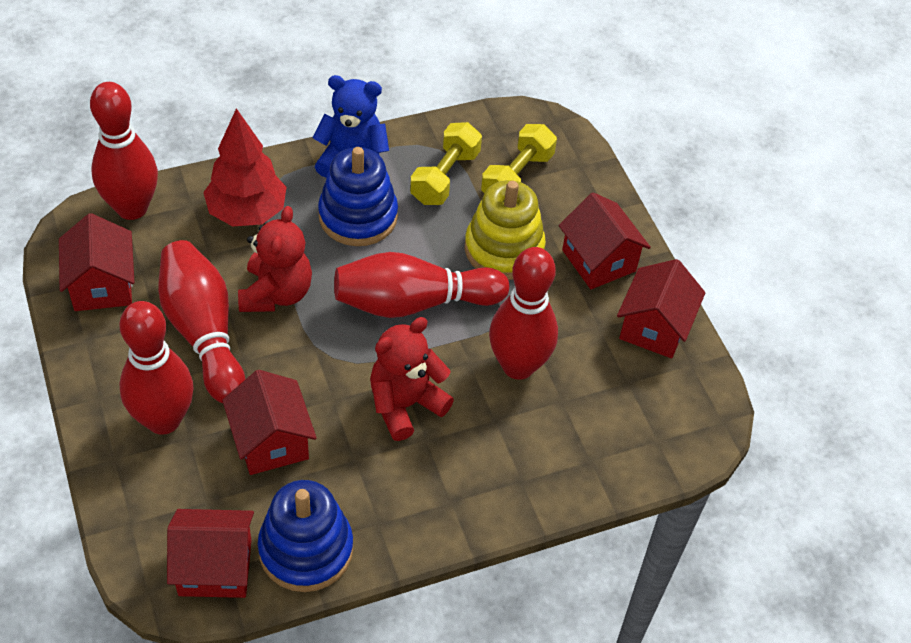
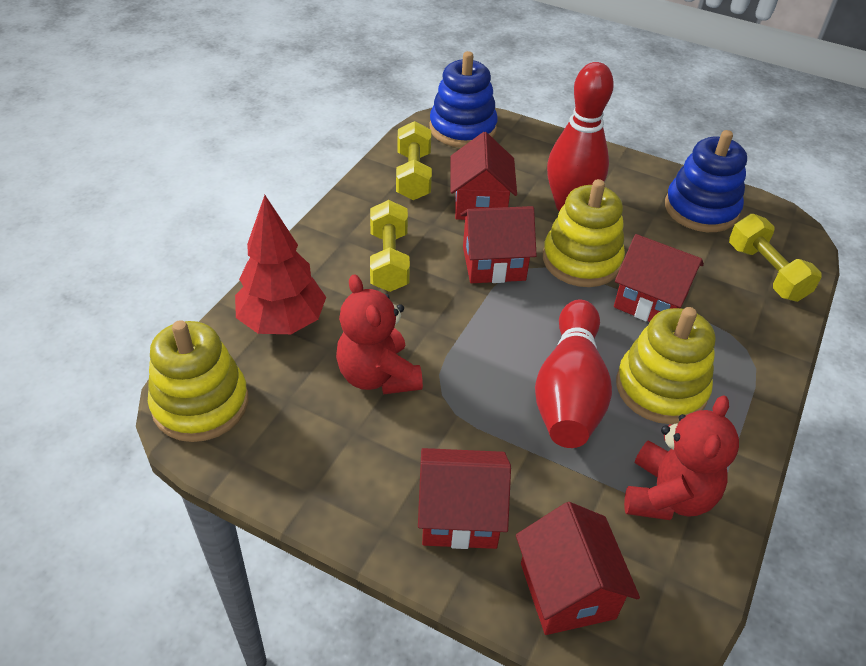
blue teddy bear: 1 -> 0
red bowling pin: 5 -> 2
yellow dumbbell: 2 -> 3
yellow stacking toy: 1 -> 3

